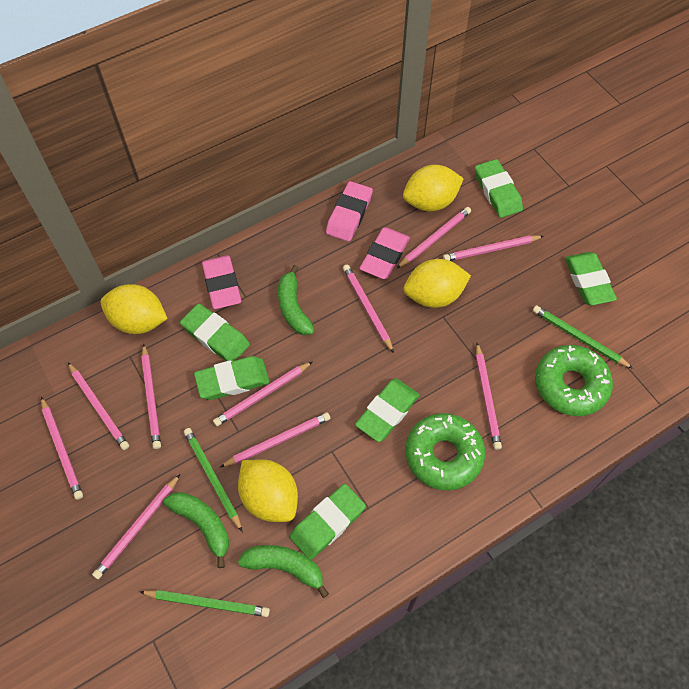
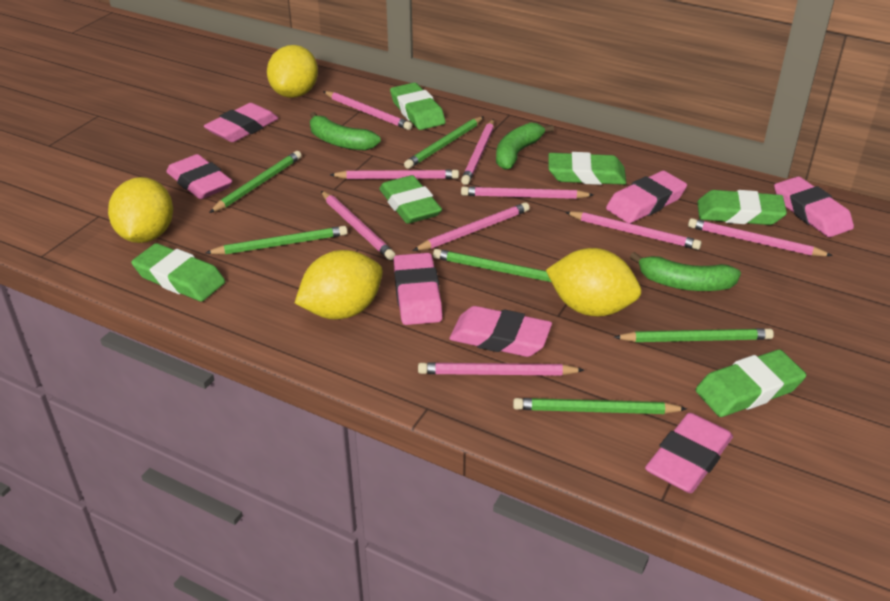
green donut: 2 -> 0
green pencil: 3 -> 6
pink eraser: 3 -> 7
pink pencil: 10 -> 9

